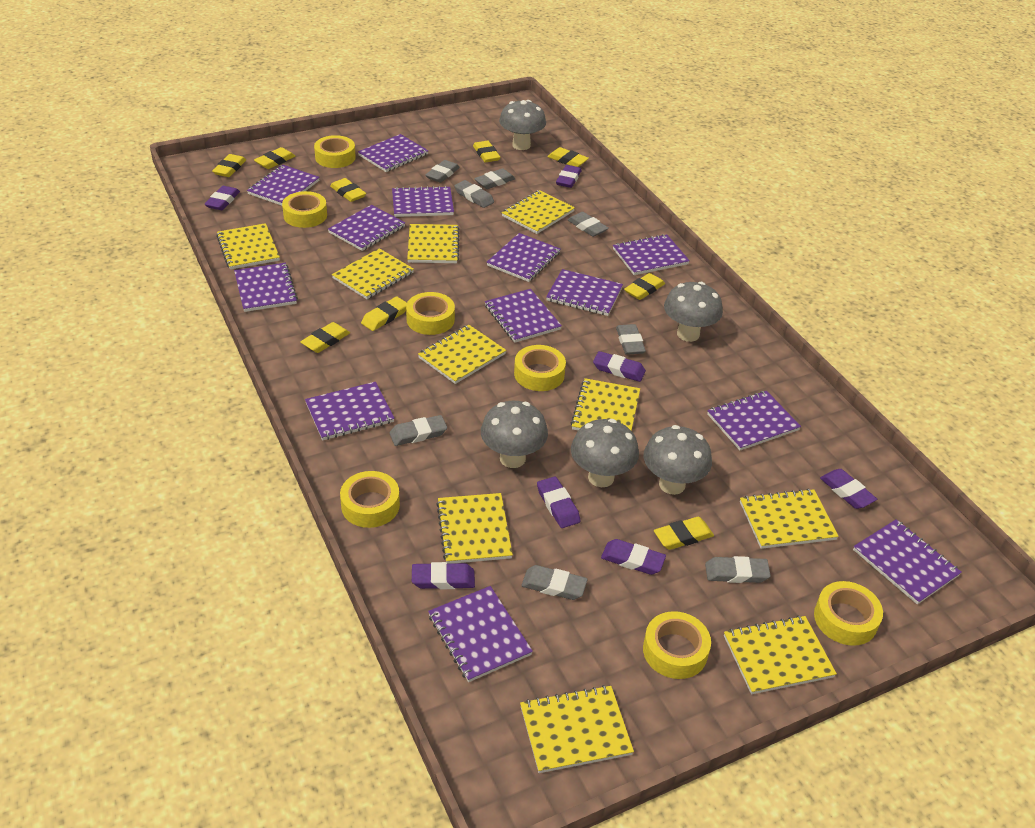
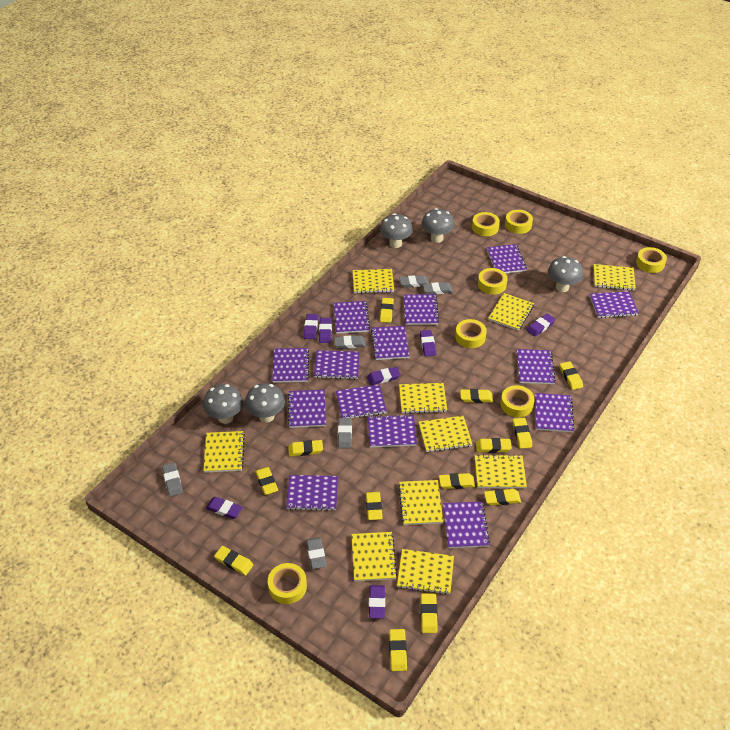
grey eraser: 8 -> 6
purple notebook: 13 -> 14
yellow eraser: 9 -> 13

